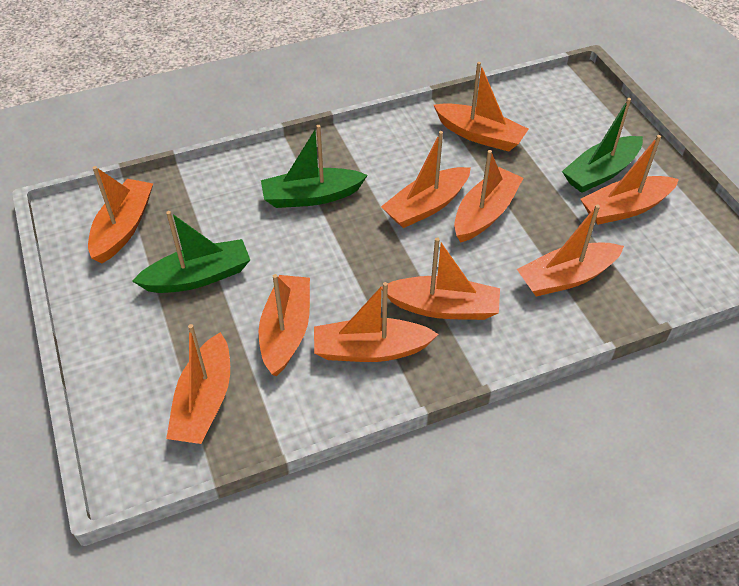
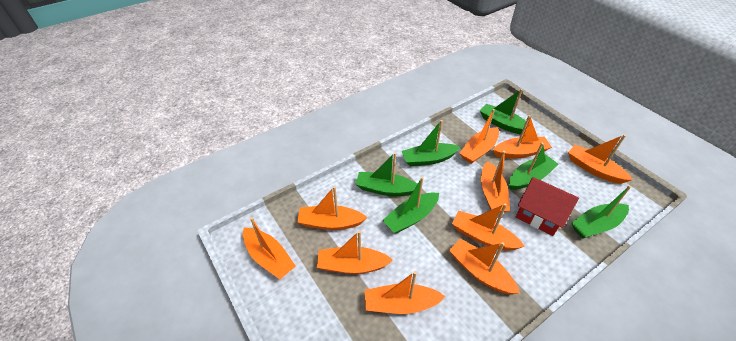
green boat: 3 -> 6
red house: 0 -> 1

